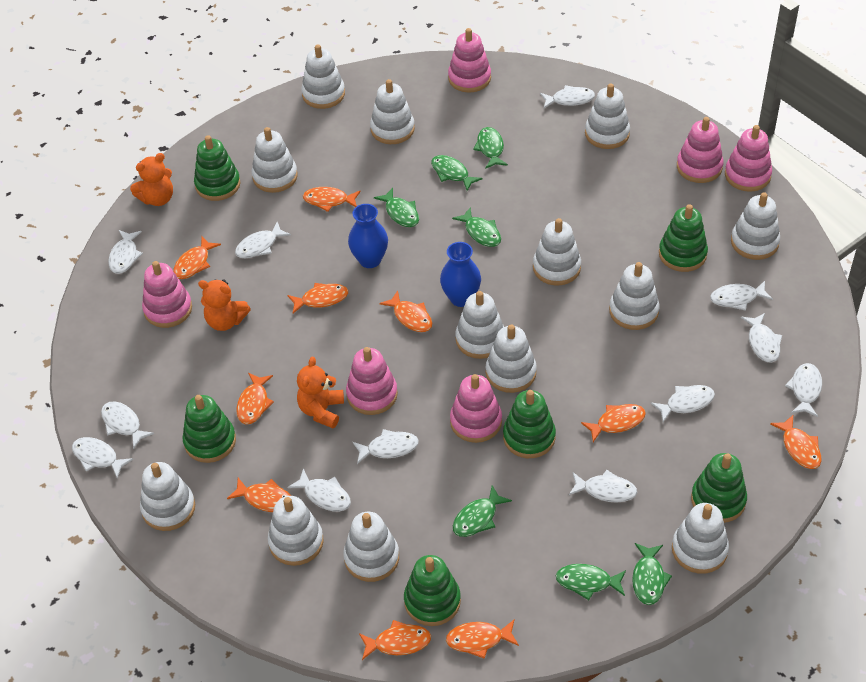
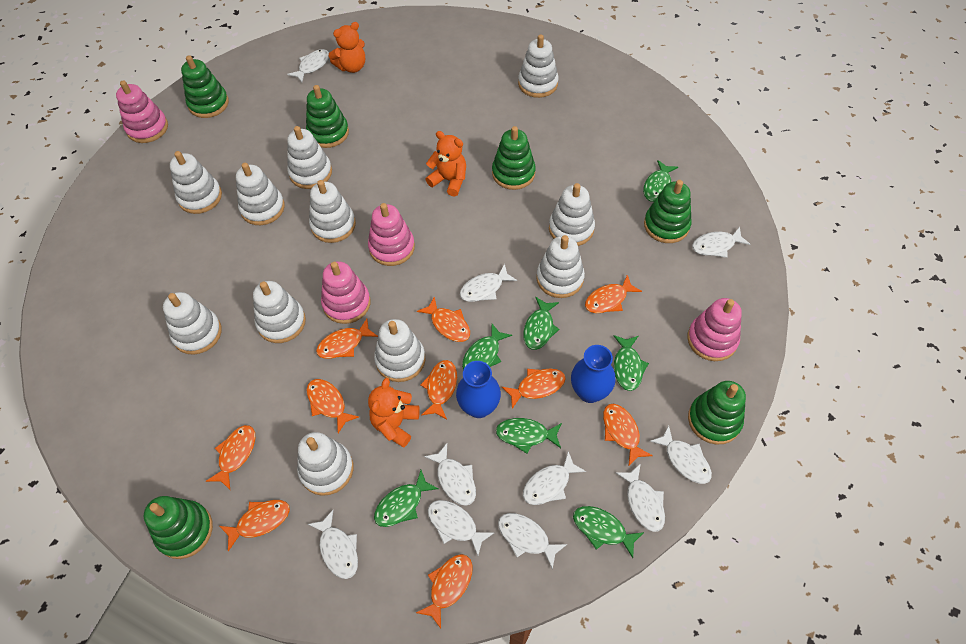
pink stacking toy: 6 -> 4
white fish: 12 -> 10
white stacking toy: 13 -> 11

